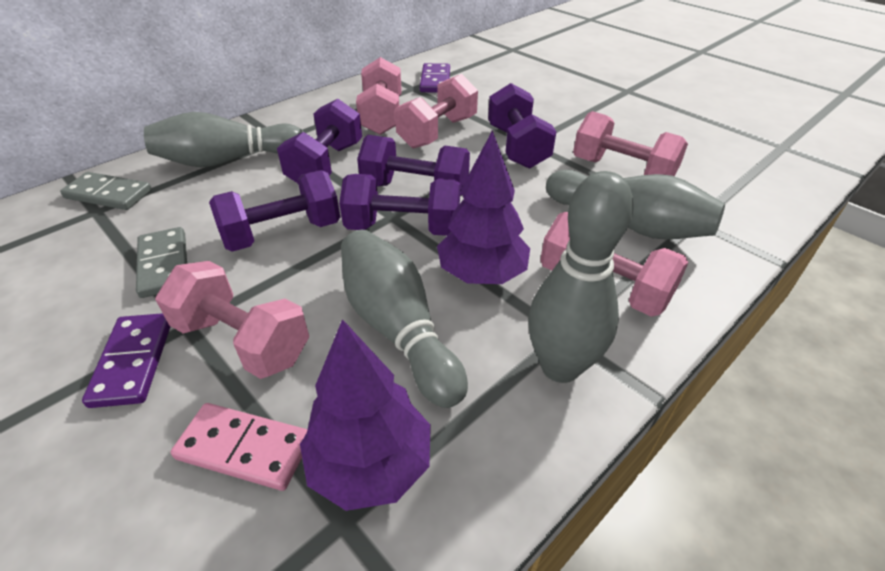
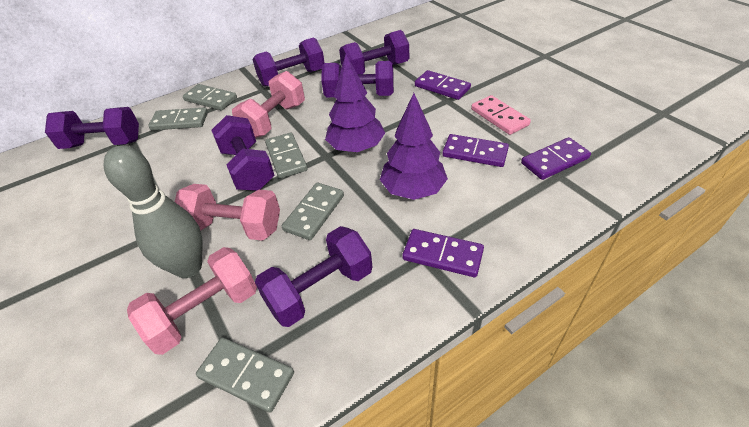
grey bowling pin: 4 -> 1
grey domino: 2 -> 5
pink dumbbell: 5 -> 3
purple domino: 2 -> 4
purple dumbbell: 5 -> 6

